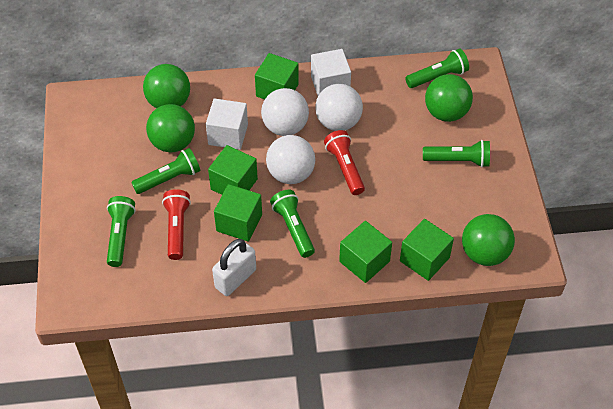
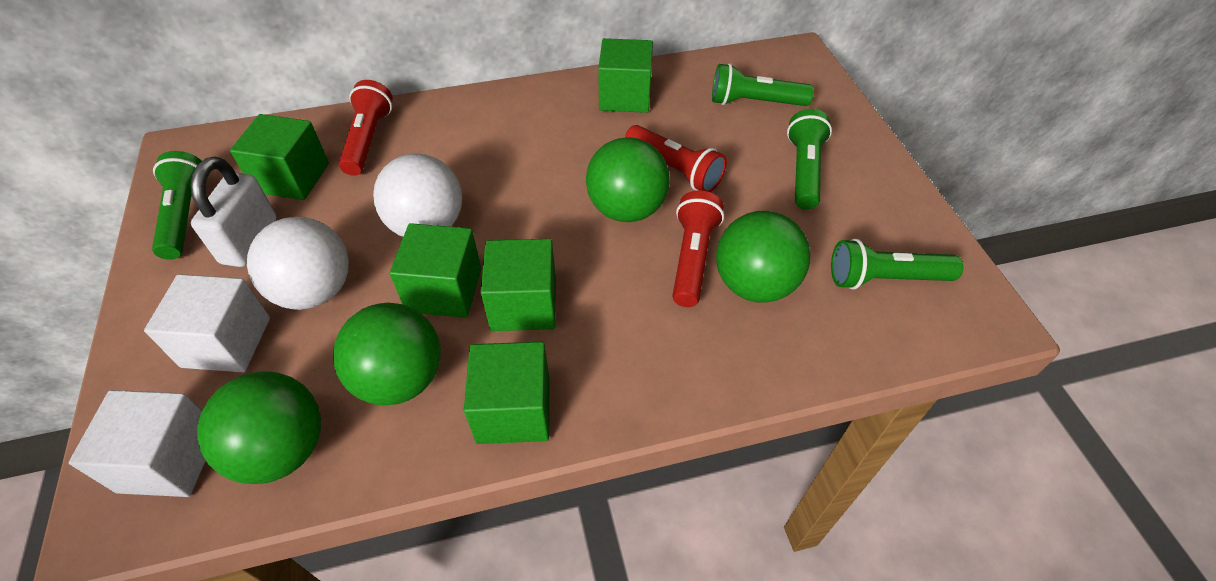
green flashlight: 5 -> 4
red flashlight: 2 -> 3
white ball: 3 -> 2

